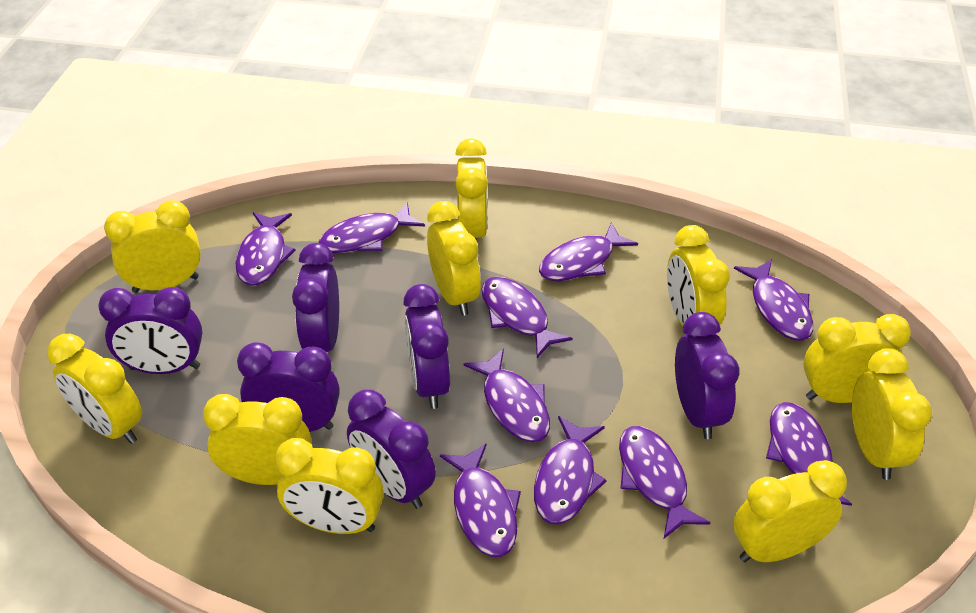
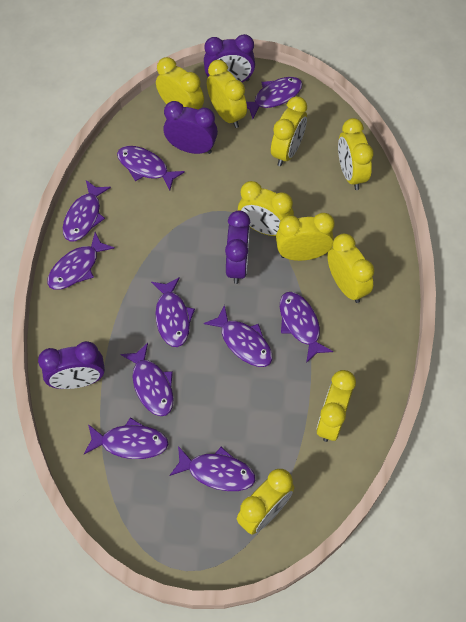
purple clock: 6 -> 4
yellow clock: 10 -> 9

